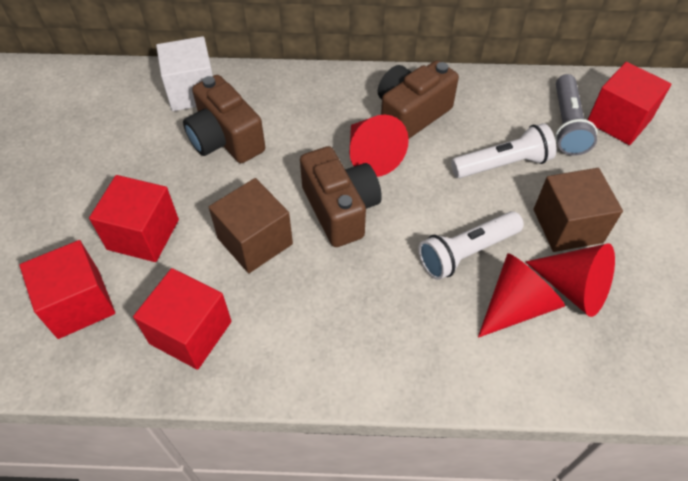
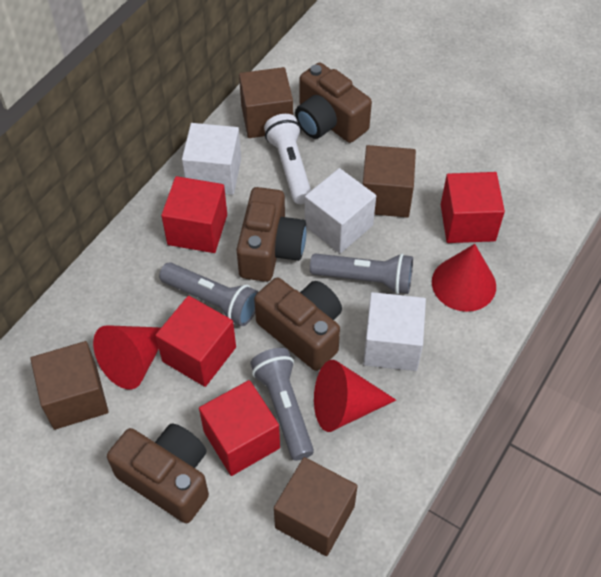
brown camera: 3 -> 4
brown cube: 2 -> 4
grey flashlight: 1 -> 3
white cube: 1 -> 3
white flashlight: 2 -> 1

